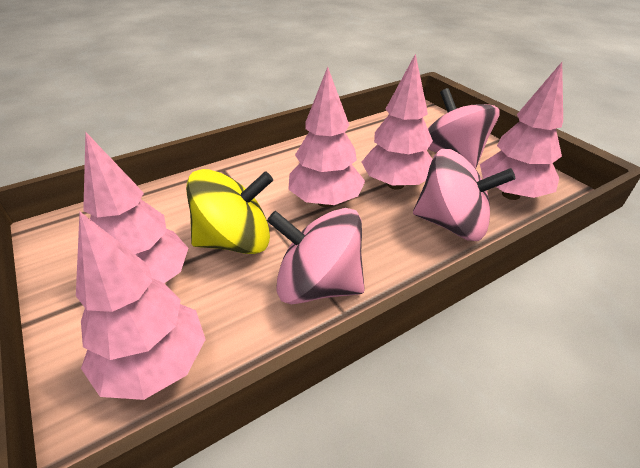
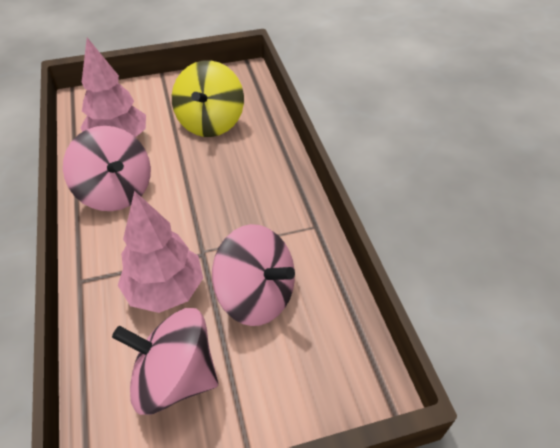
pink tree: 5 -> 2

